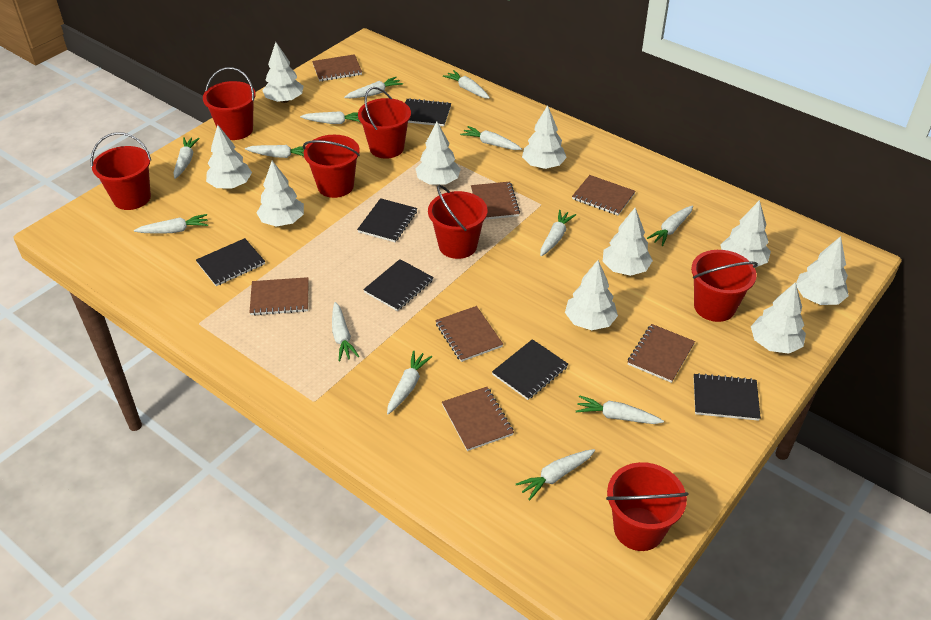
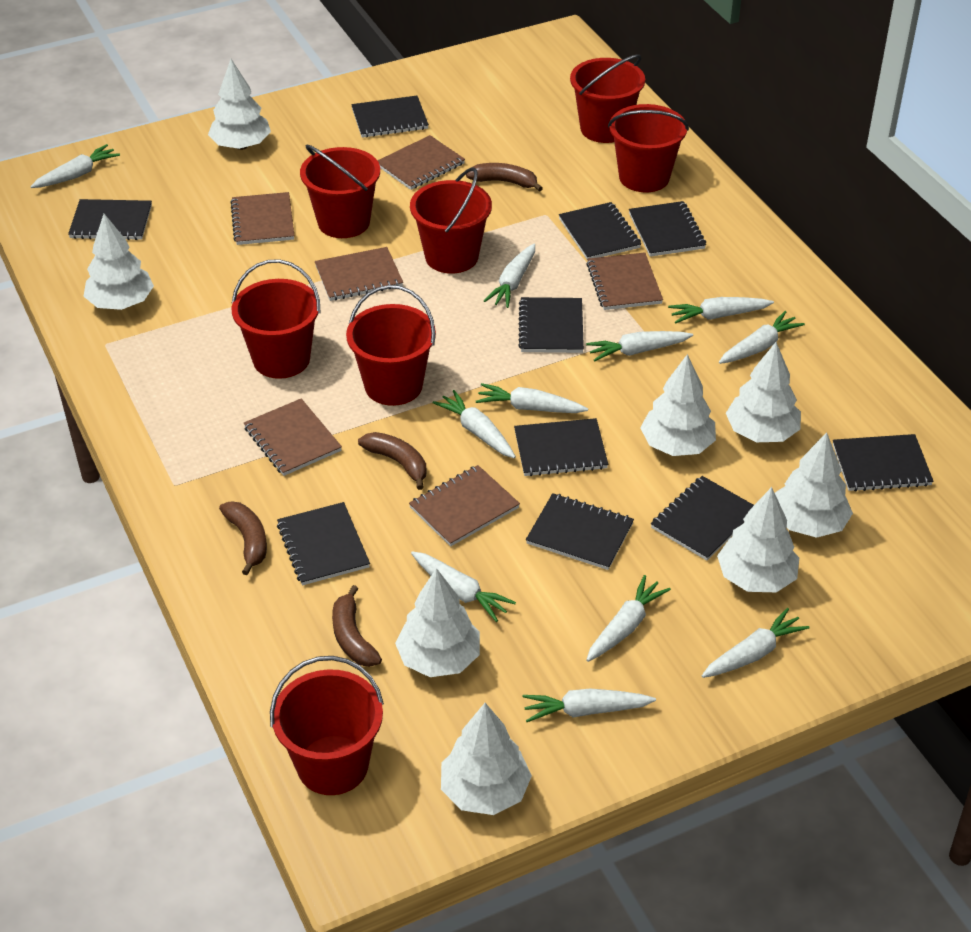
black notebook: 6 -> 10
brown banana: 0 -> 4
brown notebook: 7 -> 6
white carrot: 13 -> 11
white tree: 10 -> 8

